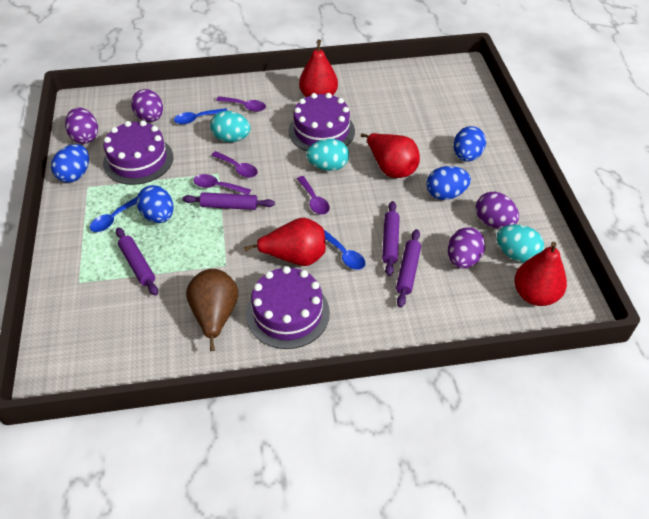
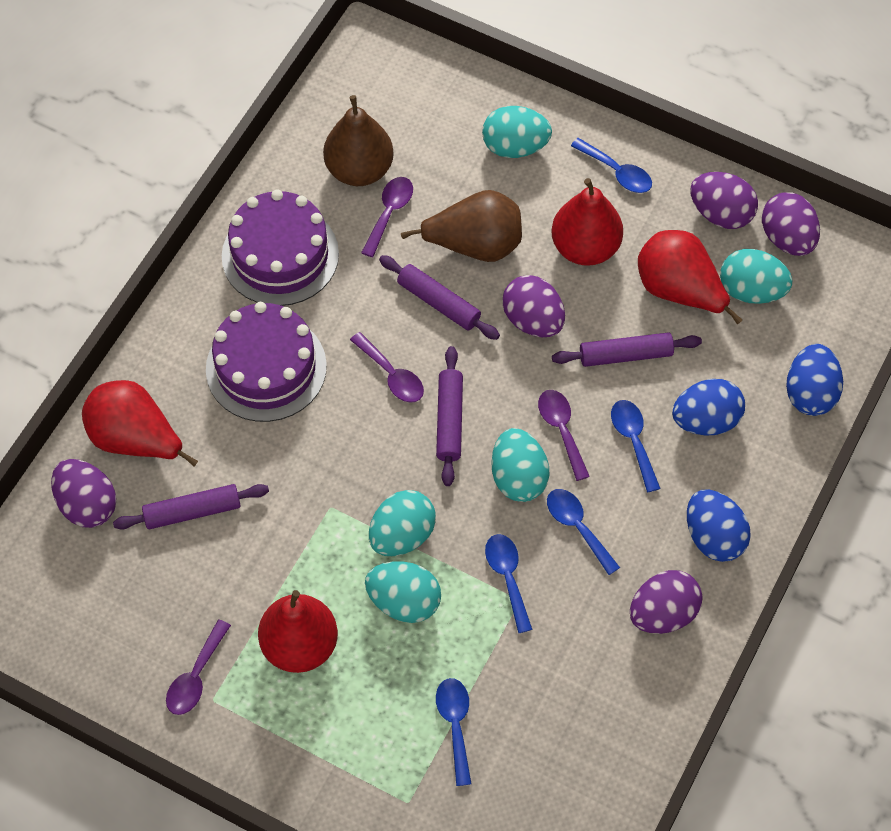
blue egg: 4 -> 3
blue spoon: 3 -> 5
brown pear: 1 -> 2
purple cake: 3 -> 2
purple egg: 4 -> 5
turquoise egg: 3 -> 5

